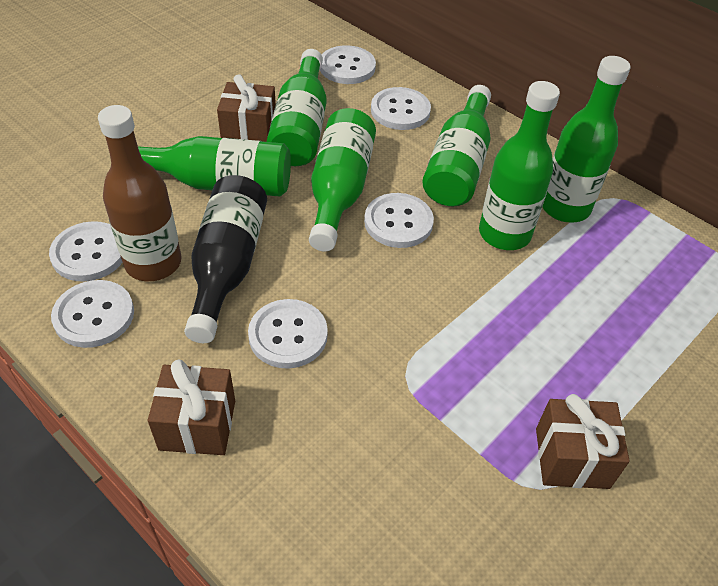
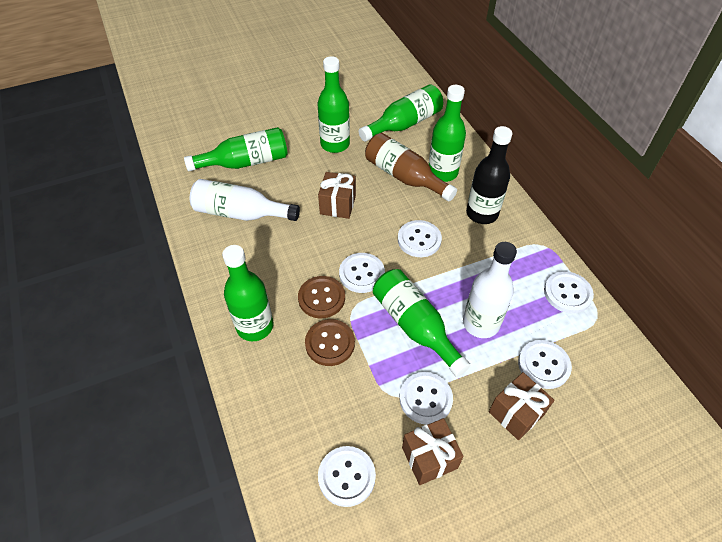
brown button: 0 -> 2
white bottle: 0 -> 2

